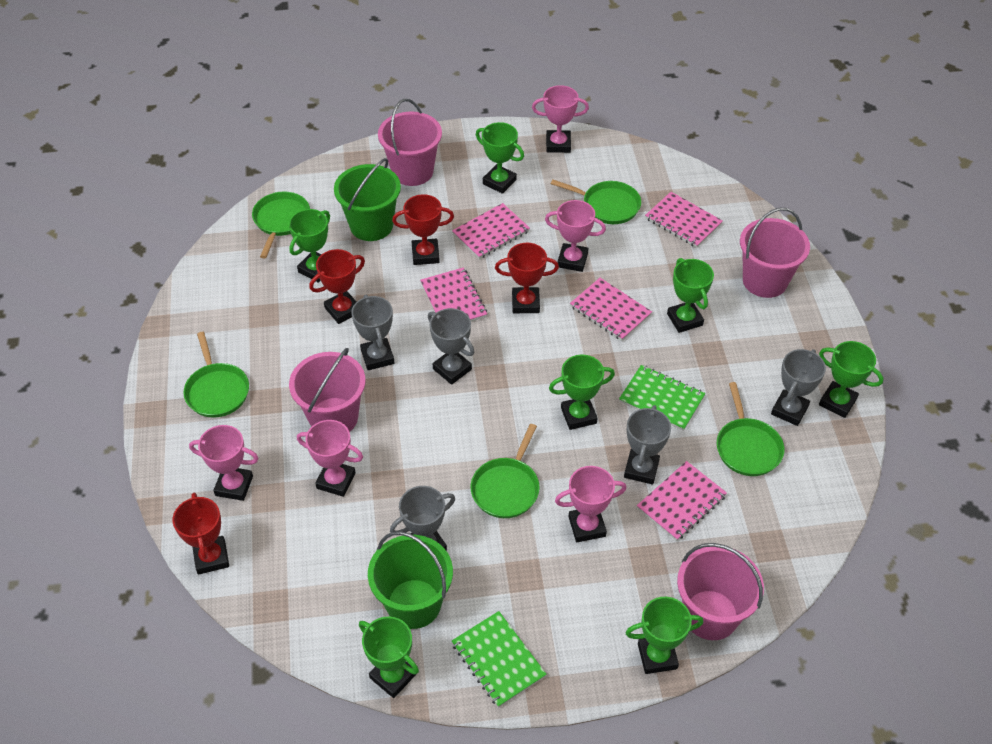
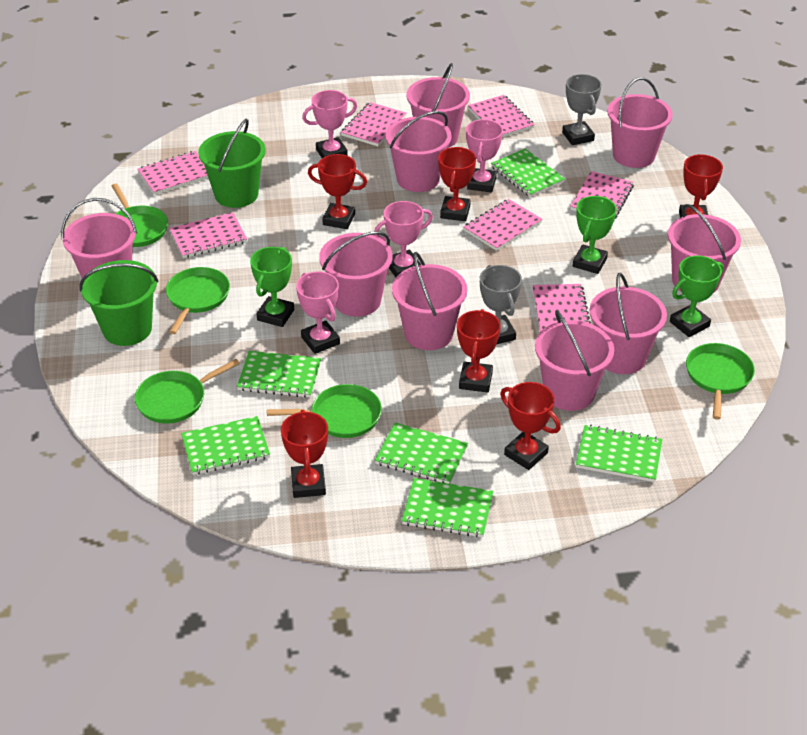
green notebook: 2 -> 6
green trophy: 7 -> 3
grey trophy: 5 -> 2
pink bucket: 4 -> 9
pink notebook: 5 -> 7
pink trophy: 5 -> 4
red trophy: 4 -> 6

